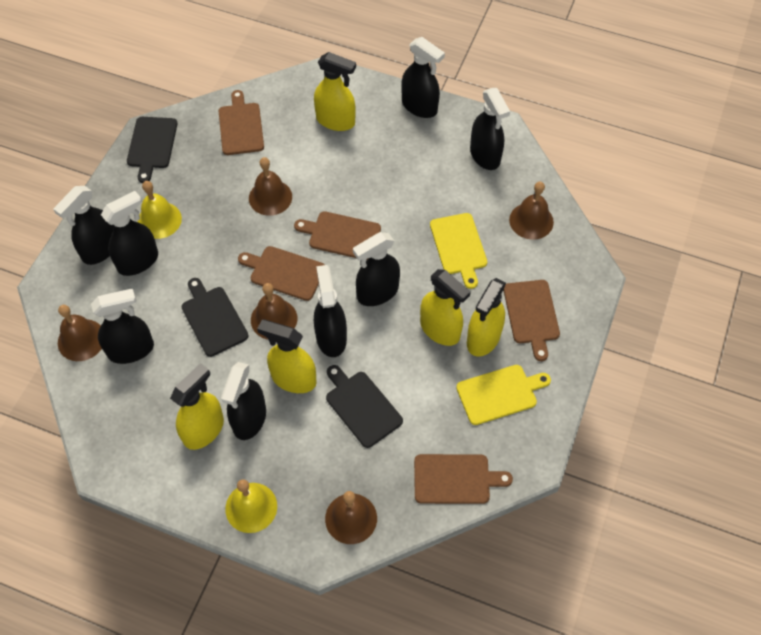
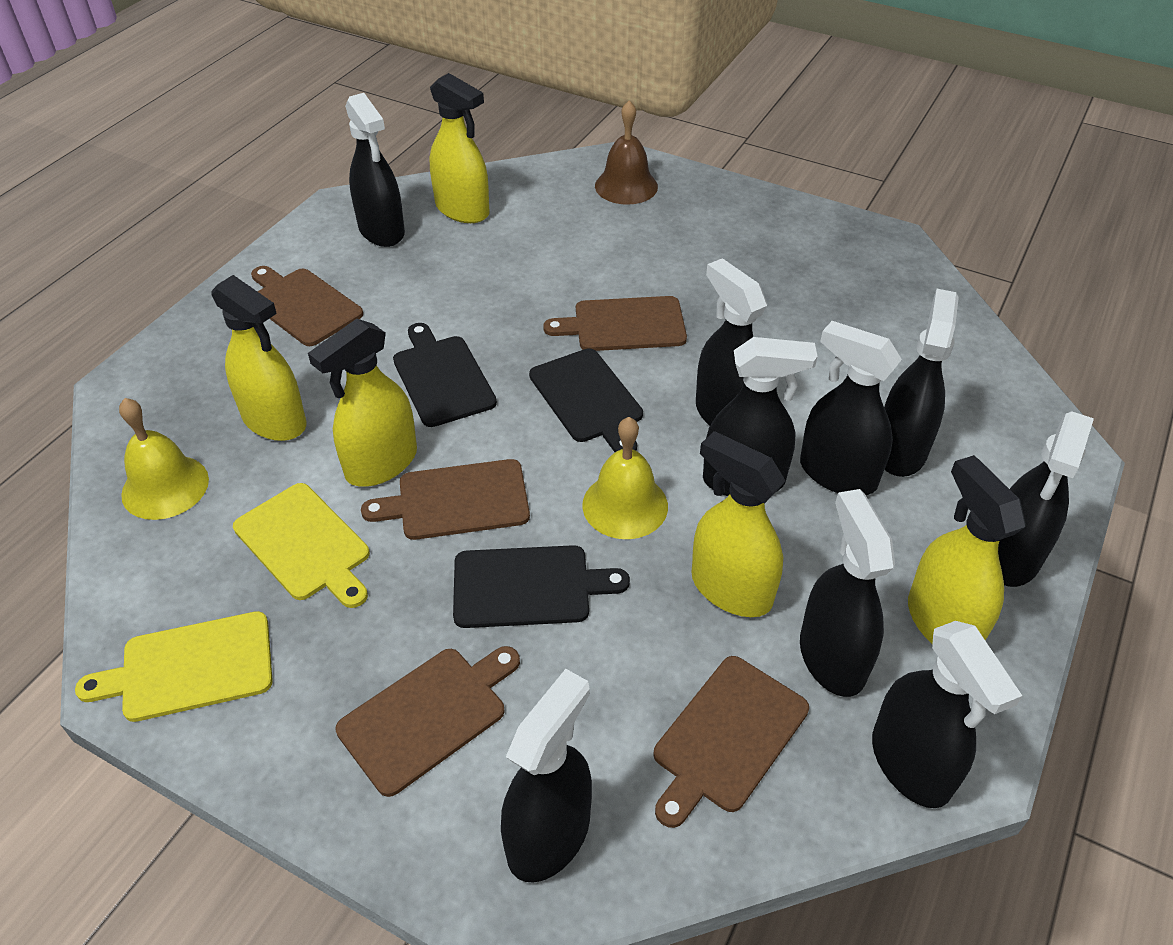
black spray bottle: 8 -> 9
brown bell: 5 -> 1

